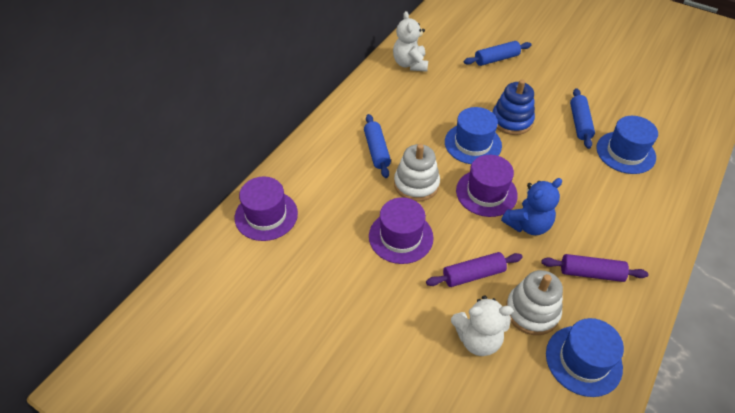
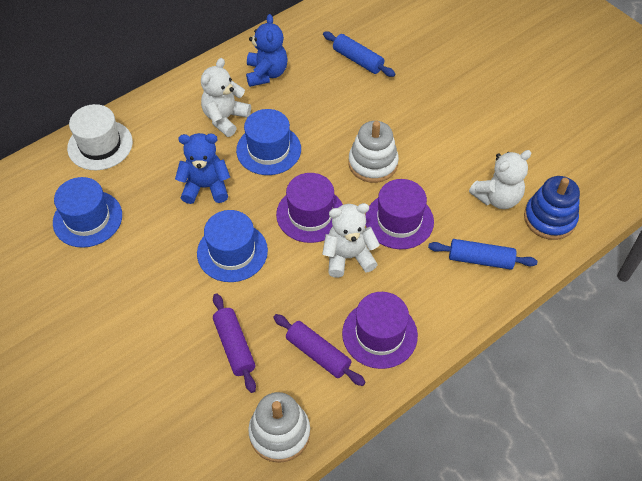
blue rolling pin: 3 -> 2
blue teddy bear: 1 -> 2
white hat: 0 -> 1
white teddy bear: 2 -> 3

